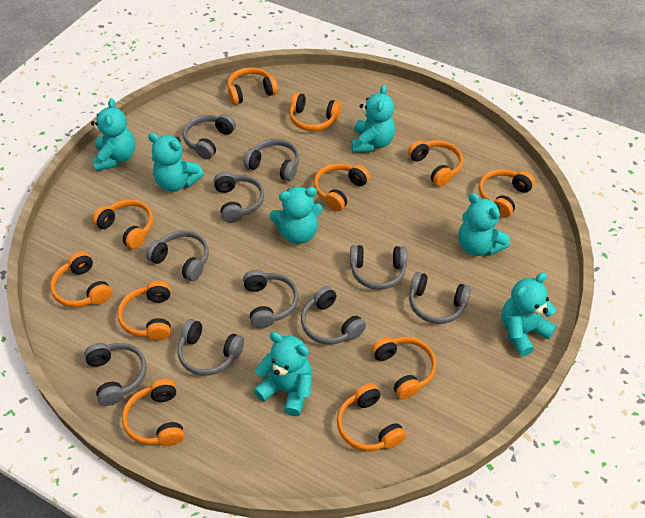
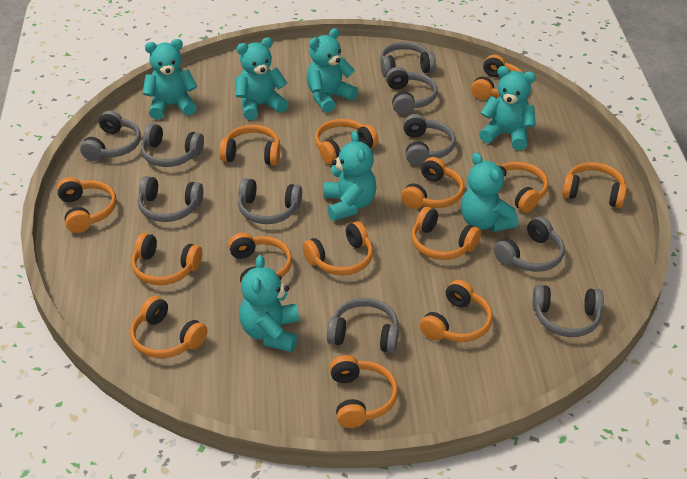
orange headphones: 11 -> 14

